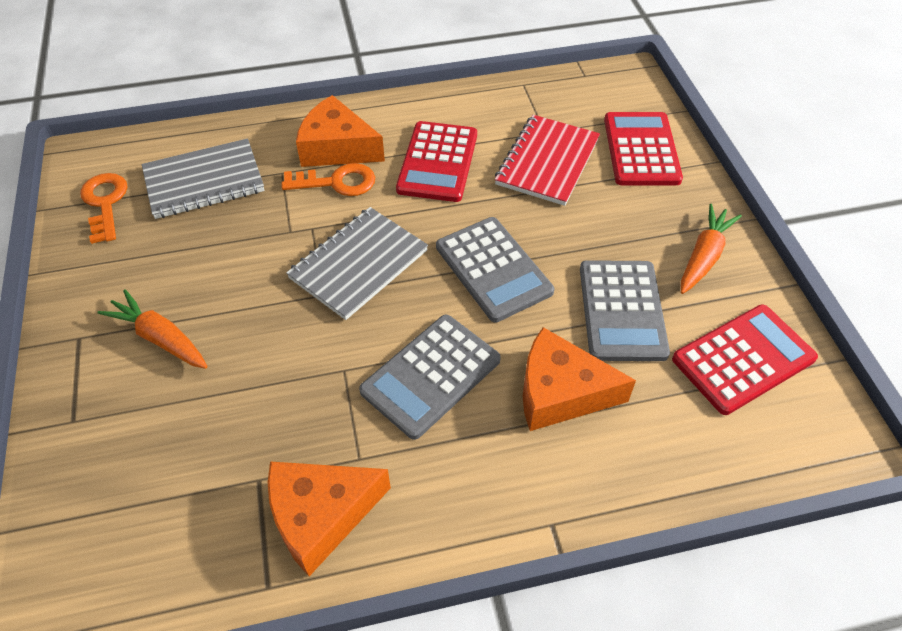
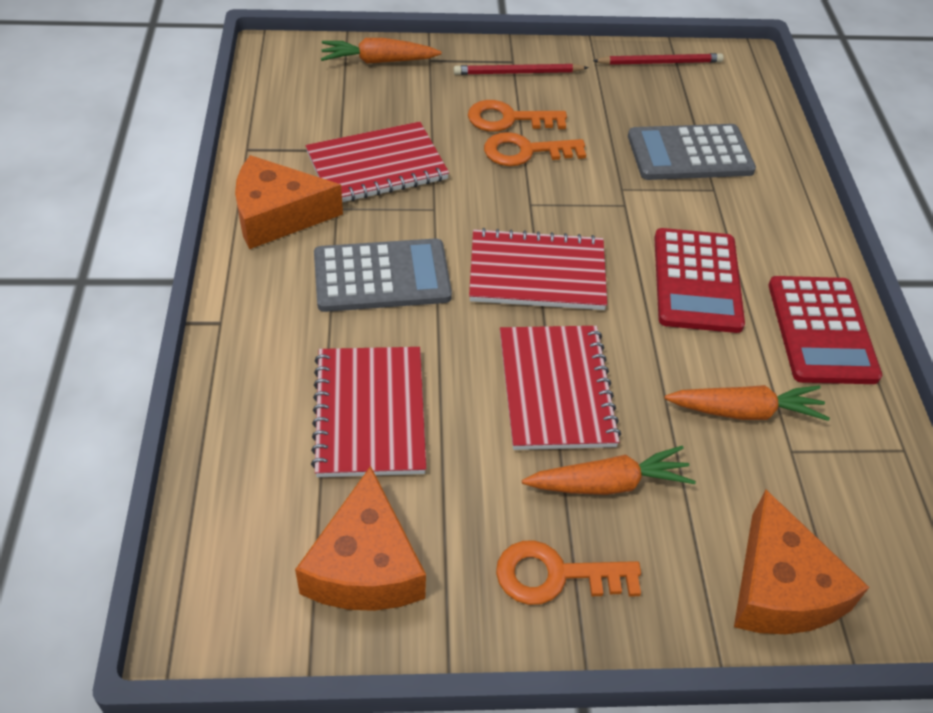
grey calculator: 3 -> 2
grey notebook: 2 -> 0
orange carrot: 2 -> 3
orange key: 2 -> 3
red calculator: 3 -> 2
red notebook: 1 -> 4
red pencil: 0 -> 2

